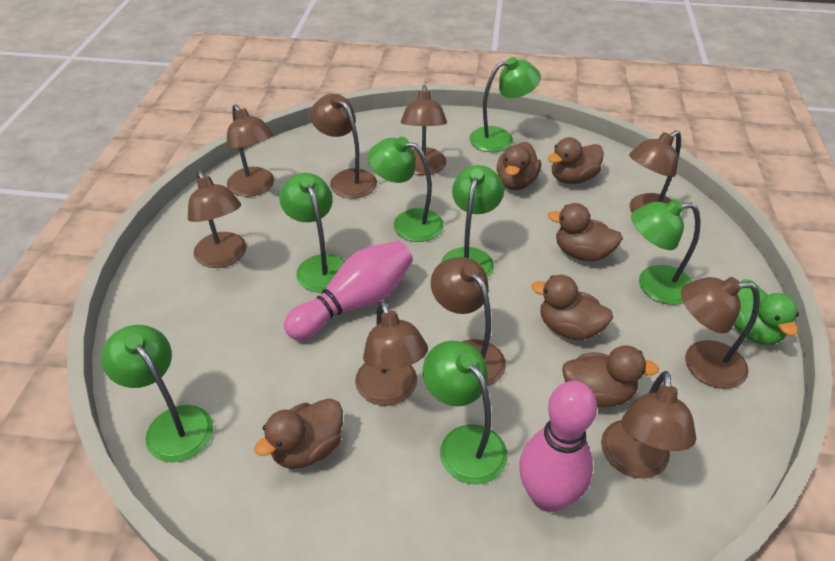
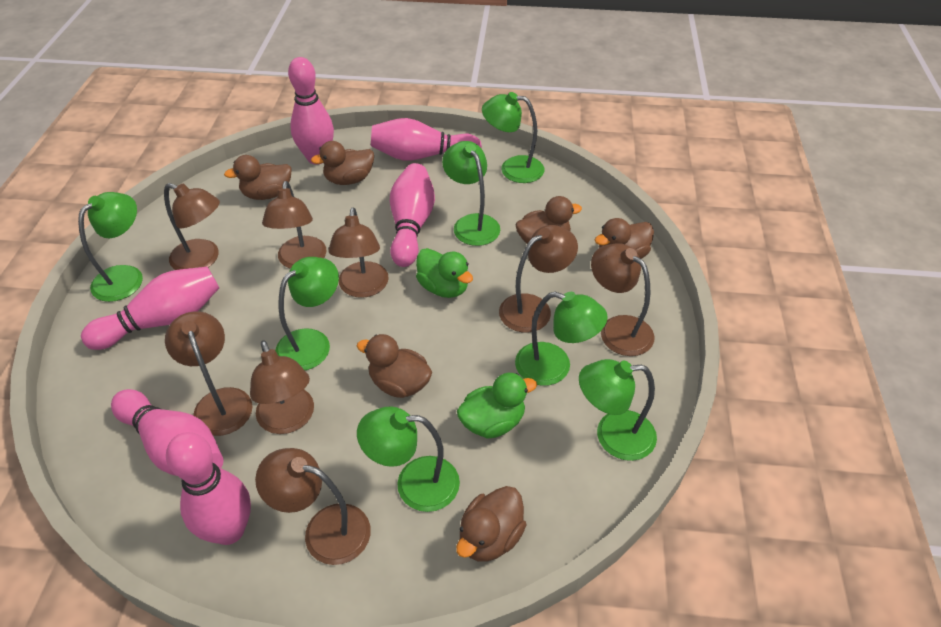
brown lamp: 9 -> 8
green duck: 1 -> 2
pink bowling pin: 2 -> 6

